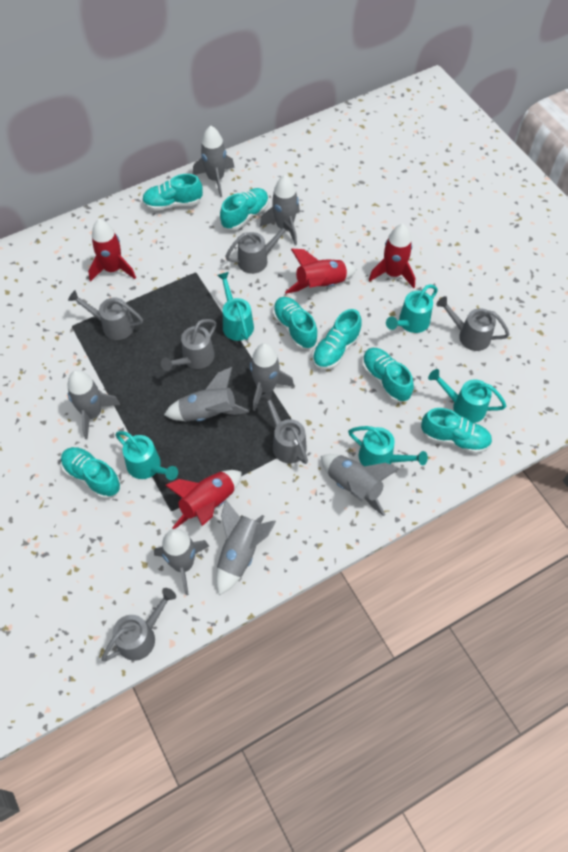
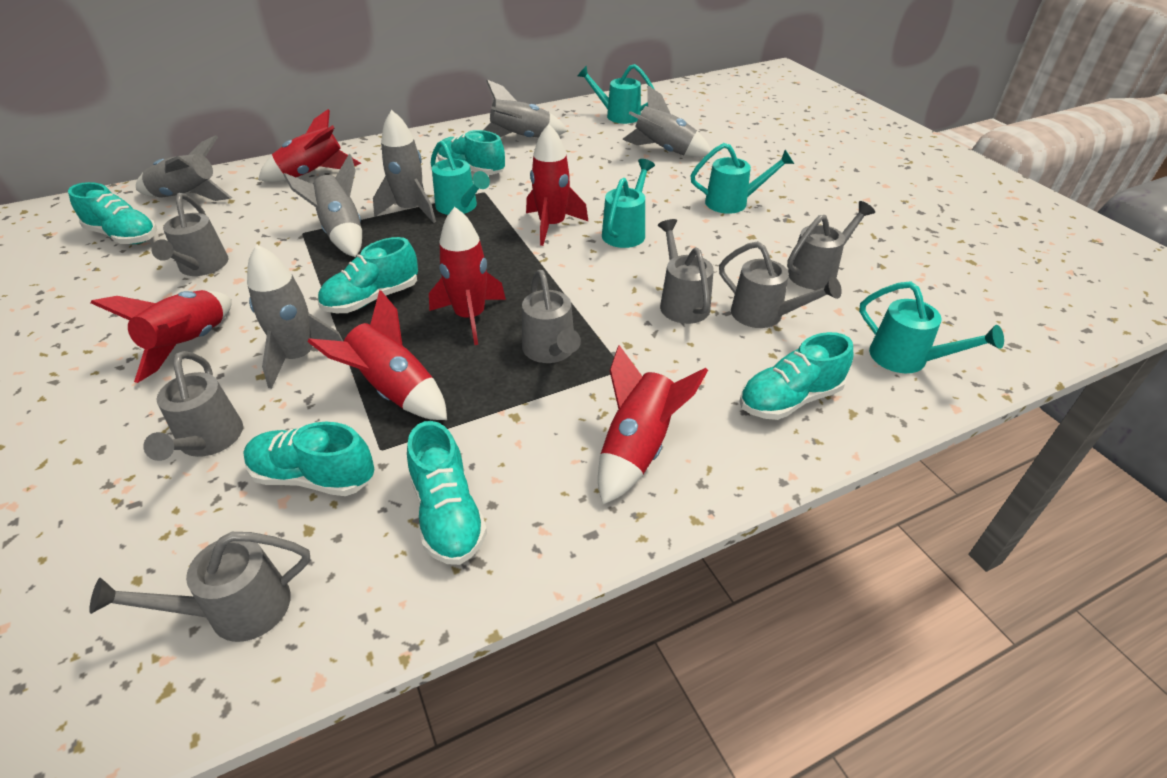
grey rocket: 8 -> 6
grey watering can: 6 -> 7
red rocket: 4 -> 6
turquoise shoe: 7 -> 6

